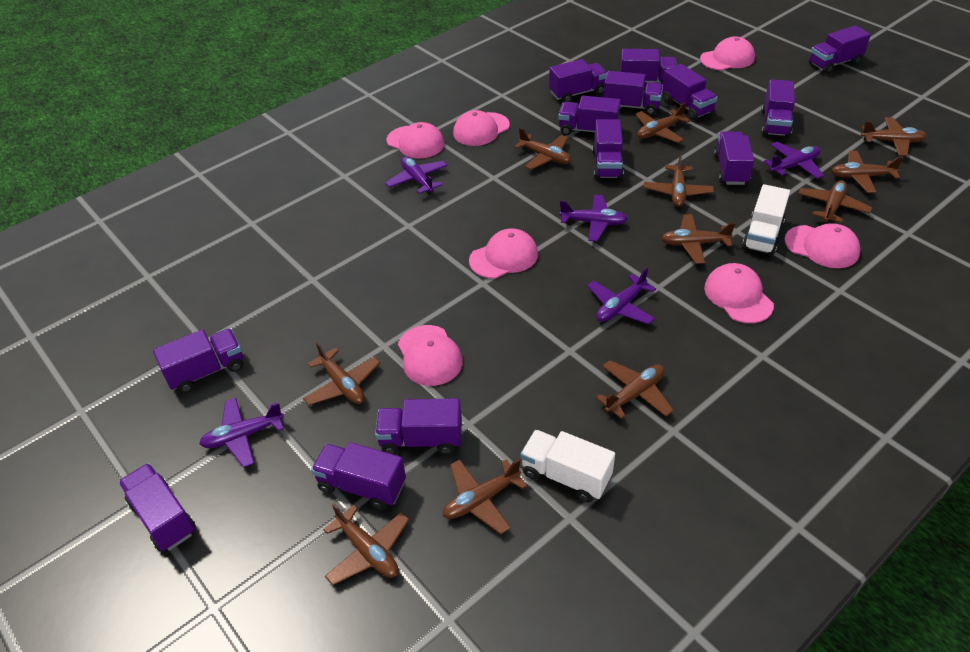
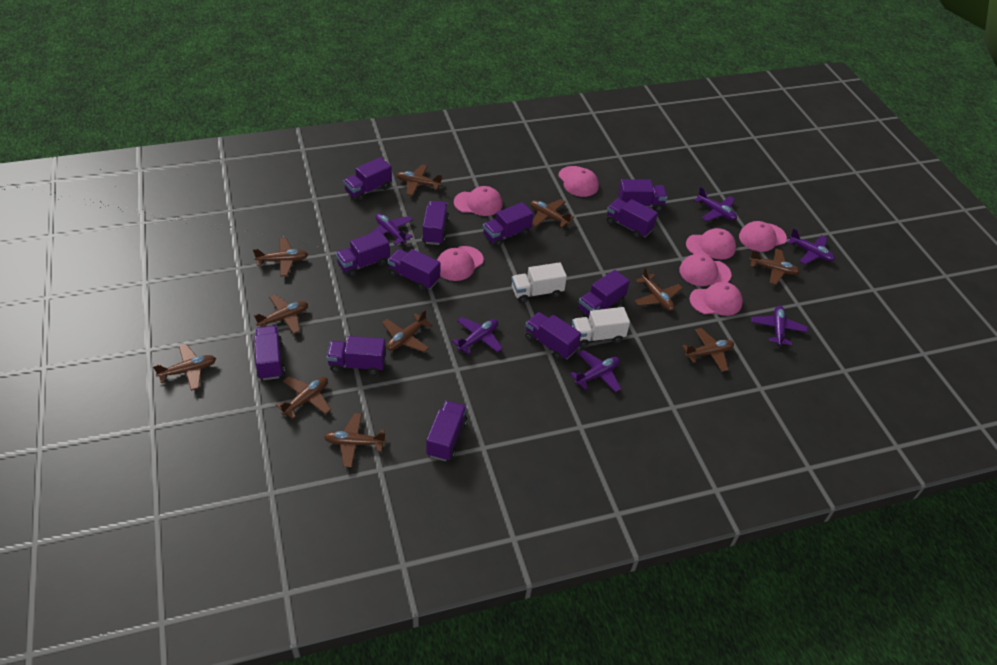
purple plane: 5 -> 6
purple truck: 13 -> 12

